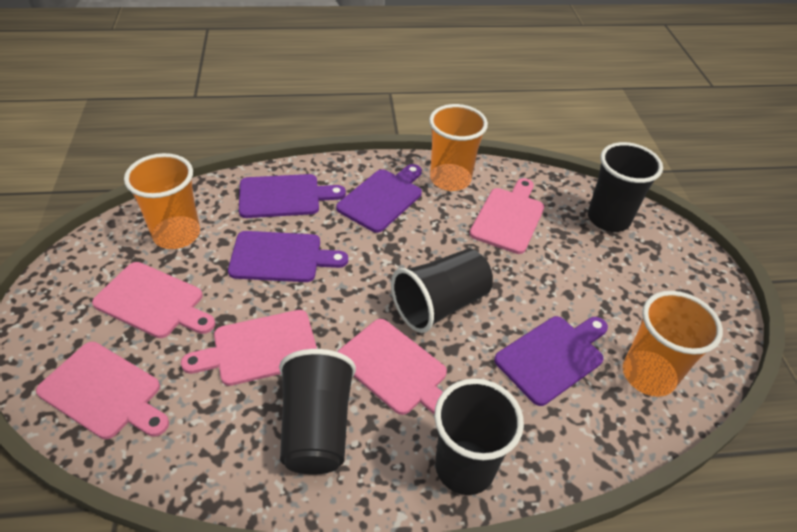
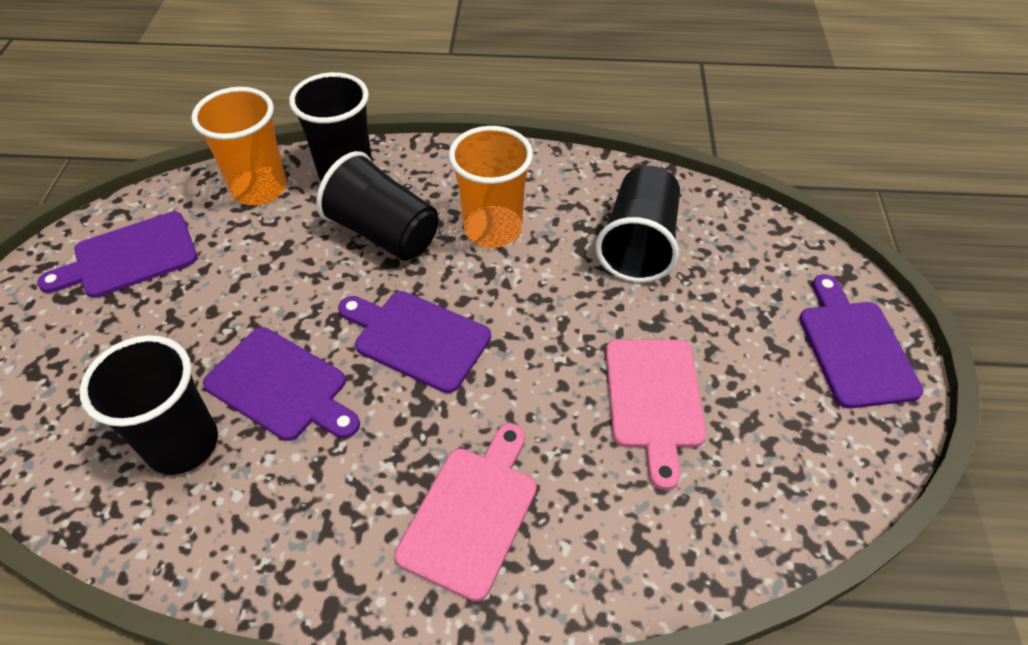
orange cup: 3 -> 2
pink cutting board: 5 -> 2

